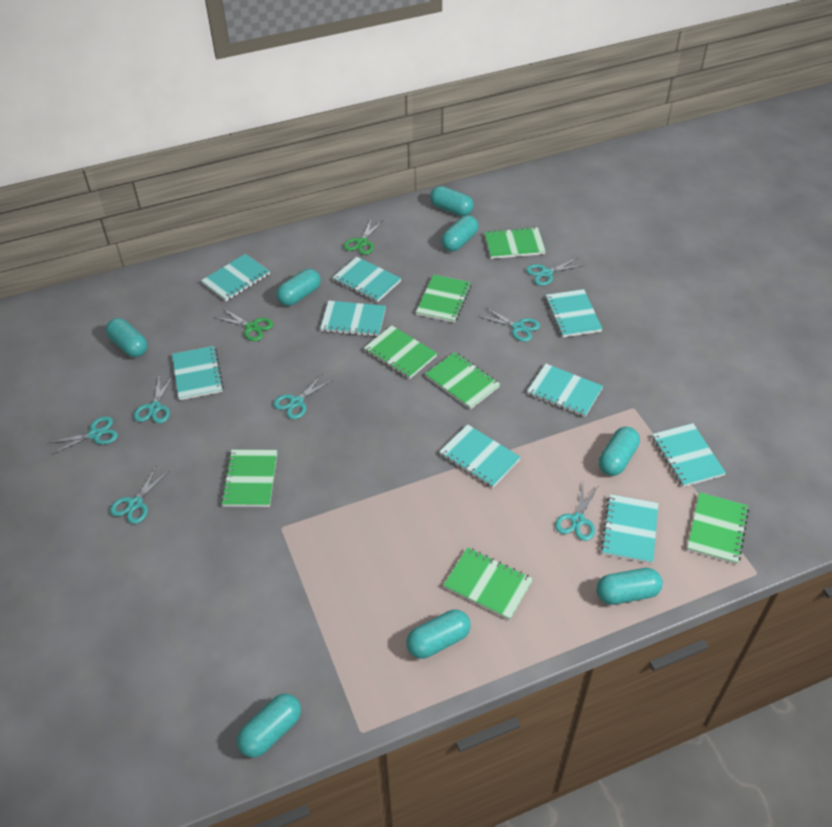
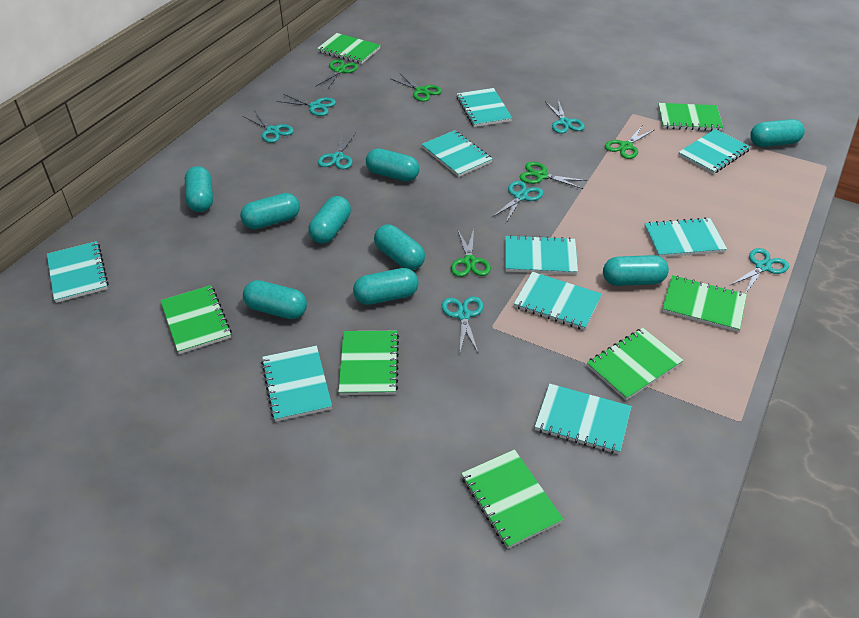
green scissors: 2 -> 5
turquoise capsule: 8 -> 9

